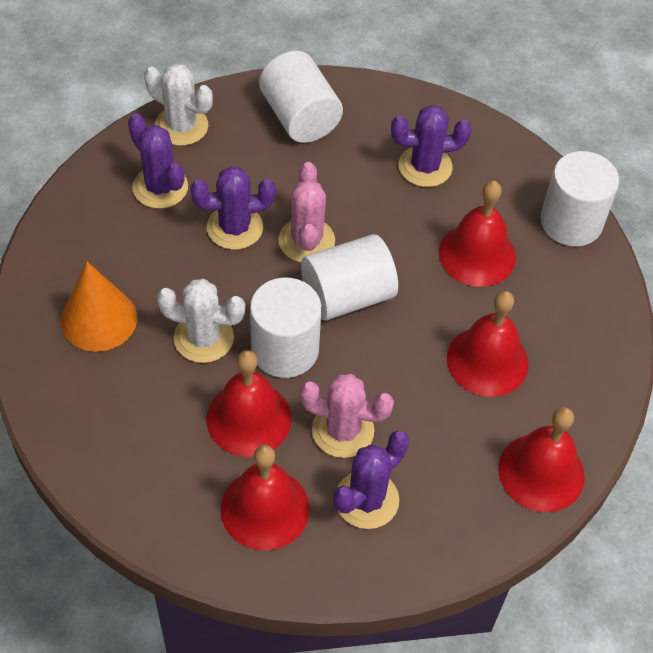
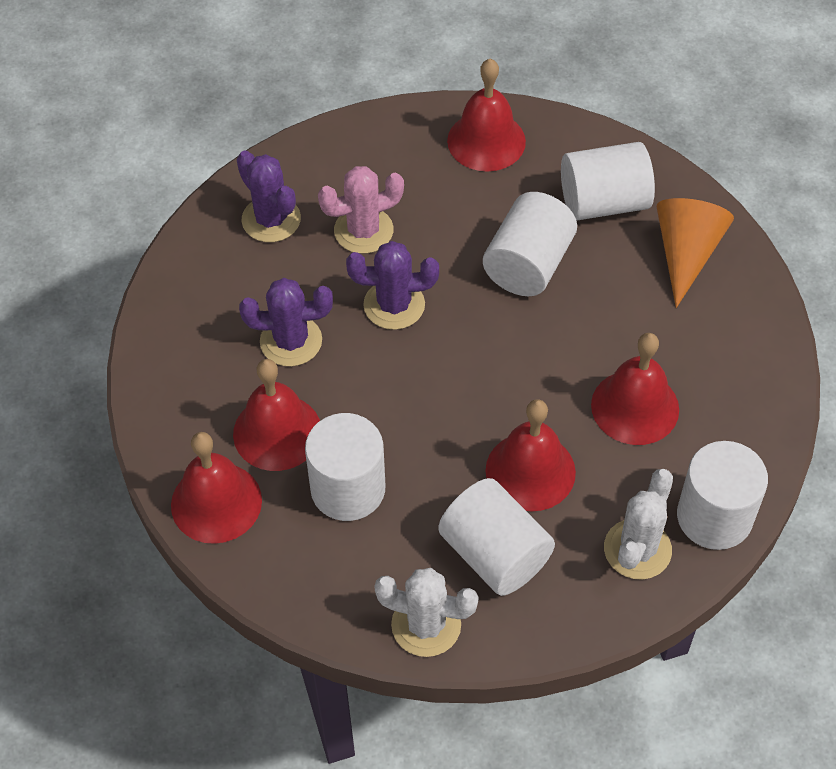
pink cactus: 2 -> 1
purple cactus: 4 -> 3
white cylinder: 4 -> 5

